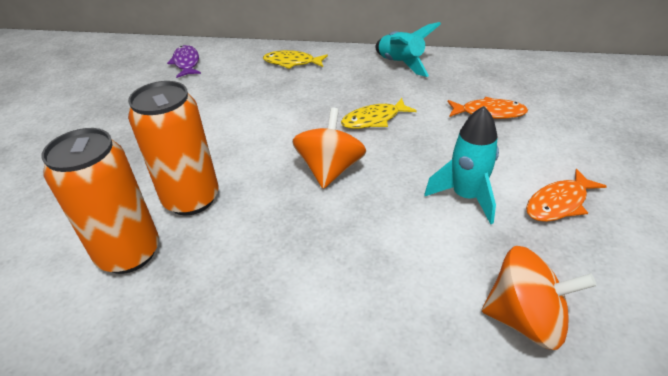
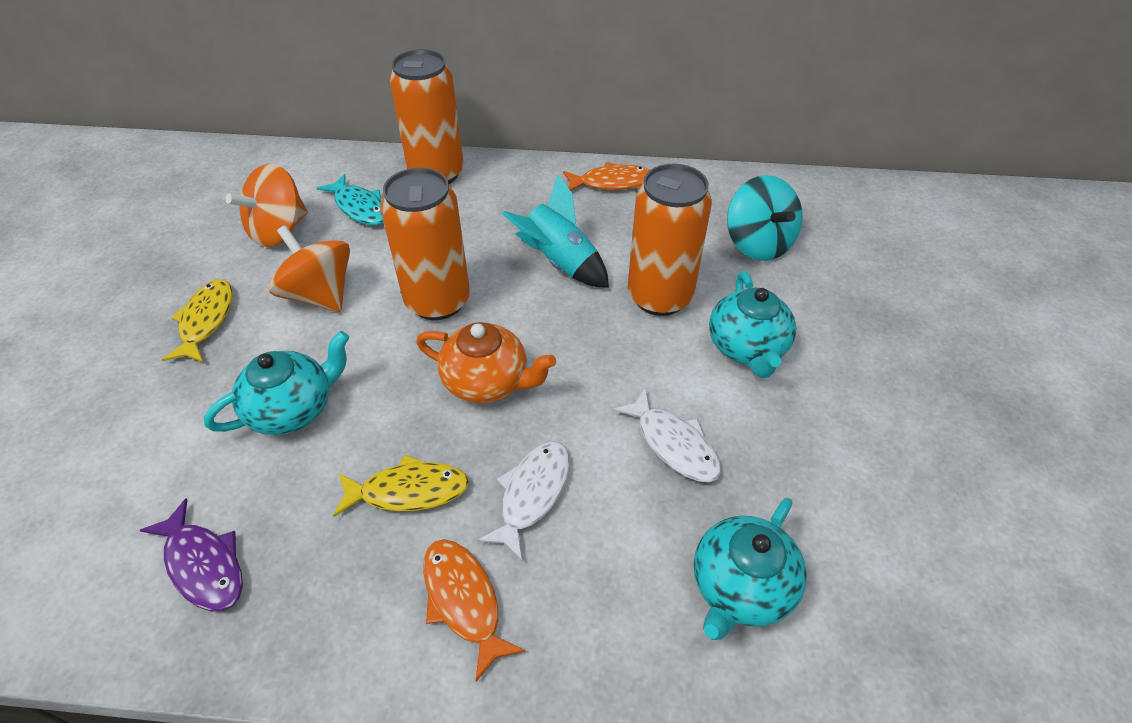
orange can: 2 -> 3
orange teapot: 0 -> 1
turquoise fish: 0 -> 1
turquoise rocket: 2 -> 1
turquoise spinning top: 0 -> 1
turquoise teapot: 0 -> 3
white fish: 0 -> 2

